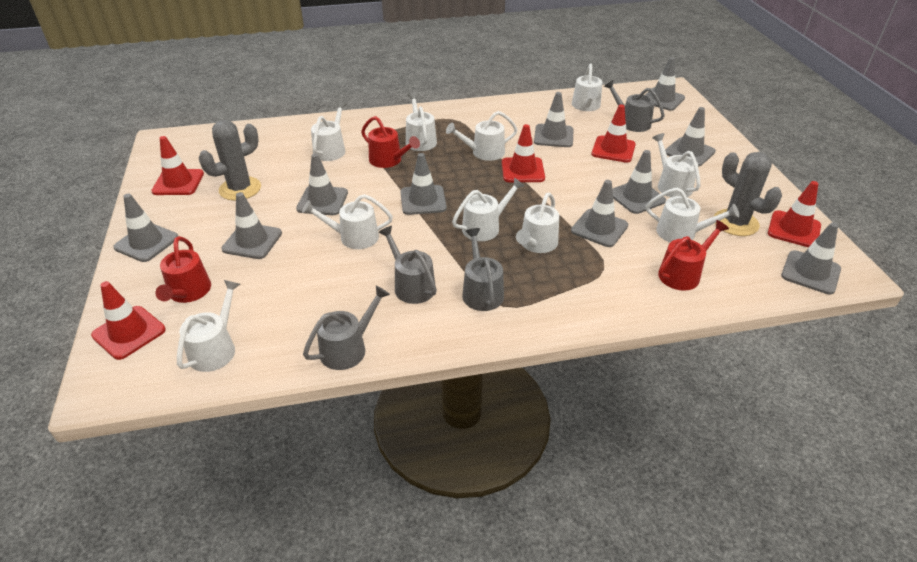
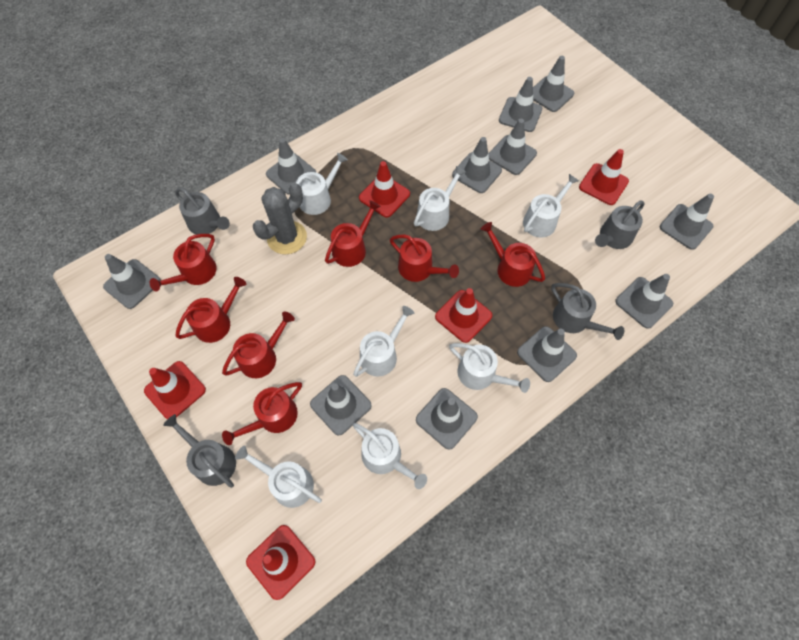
grey cactus: 2 -> 1
grey traffic cone: 10 -> 11
red watering can: 3 -> 7
white watering can: 10 -> 7

